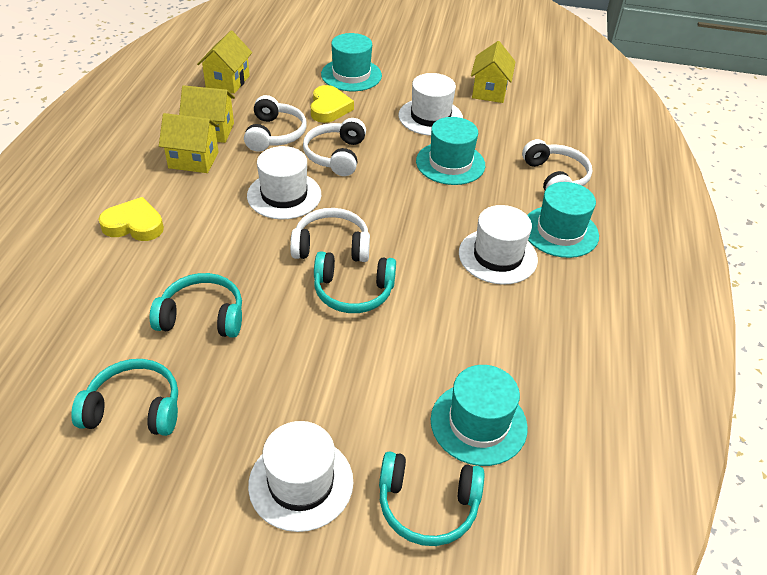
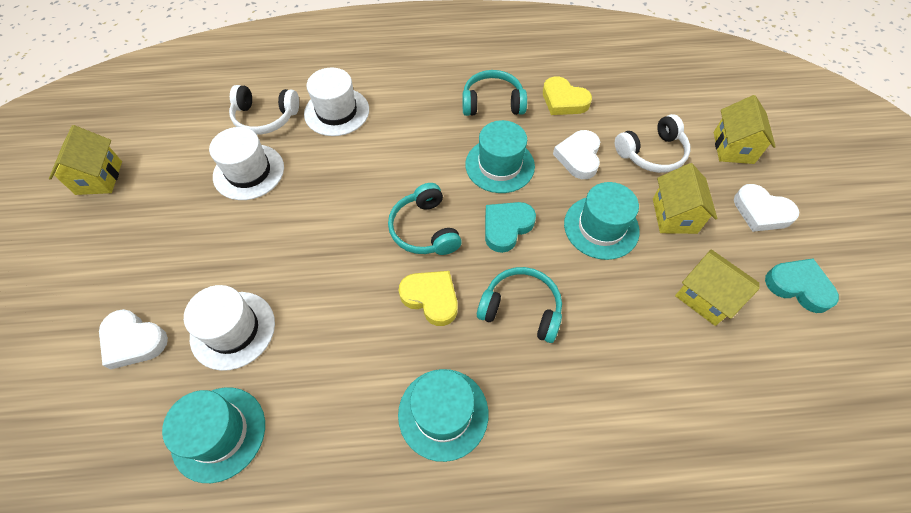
turquoise headphones: 4 -> 3
turquoise heart: 0 -> 2
white hat: 4 -> 3
white headphones: 4 -> 2
white heart: 0 -> 3

